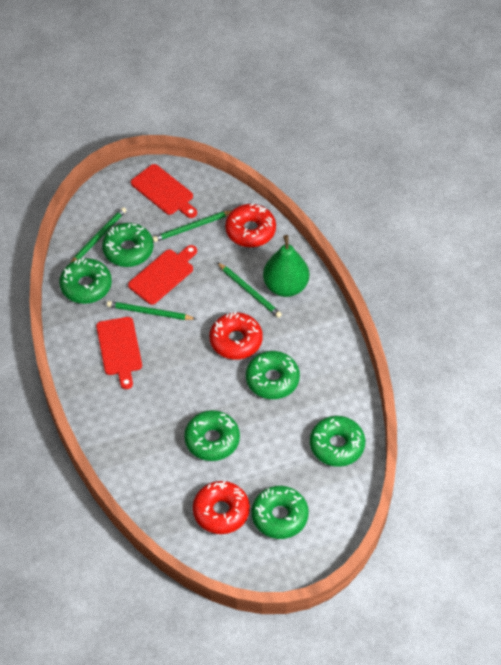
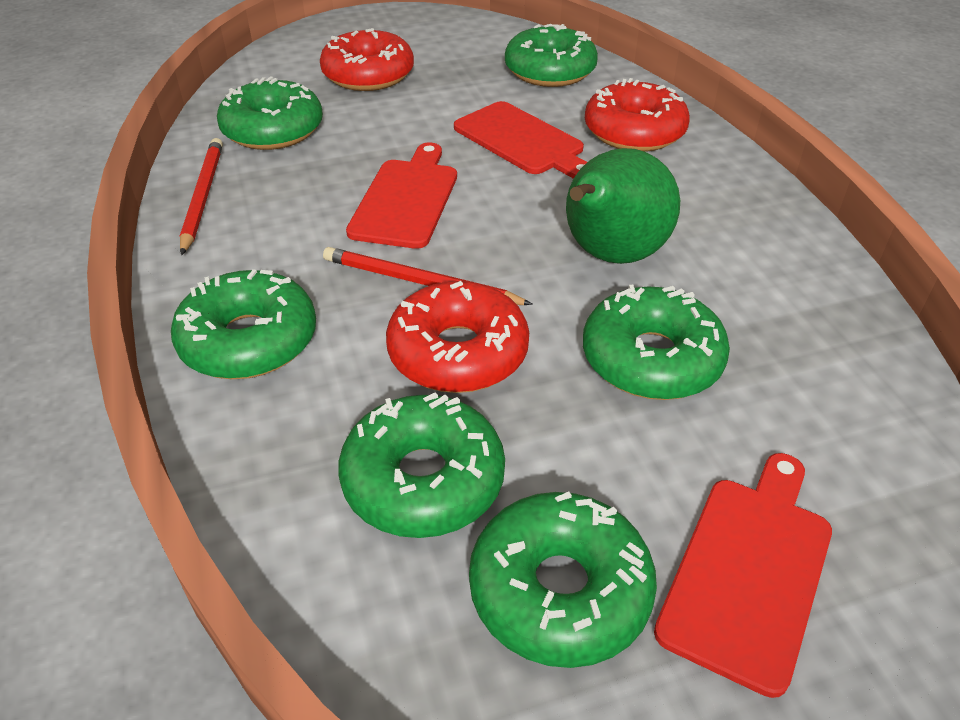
green pencil: 4 -> 0
red pencil: 0 -> 2

